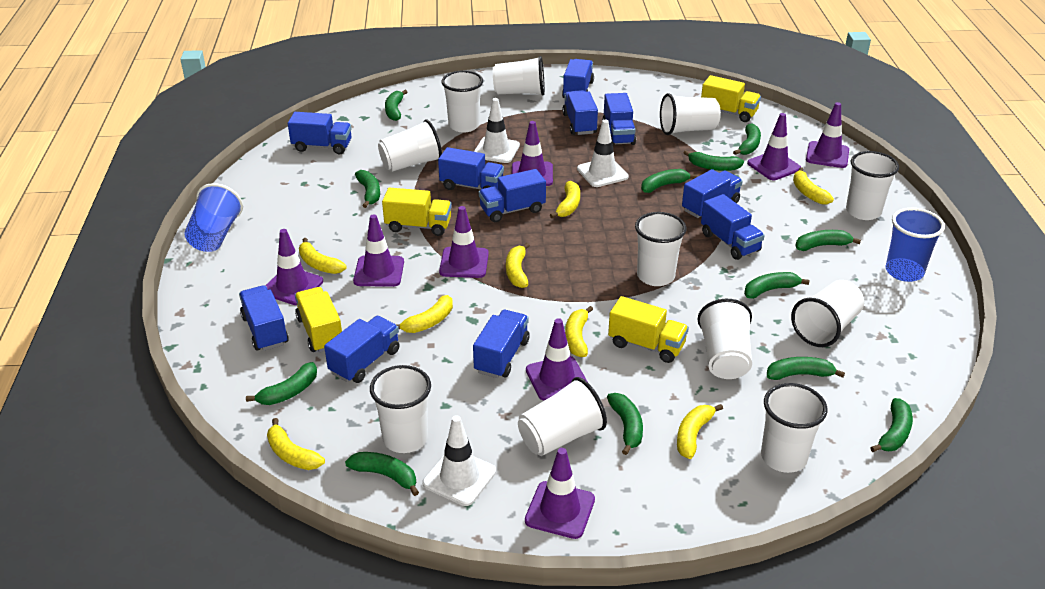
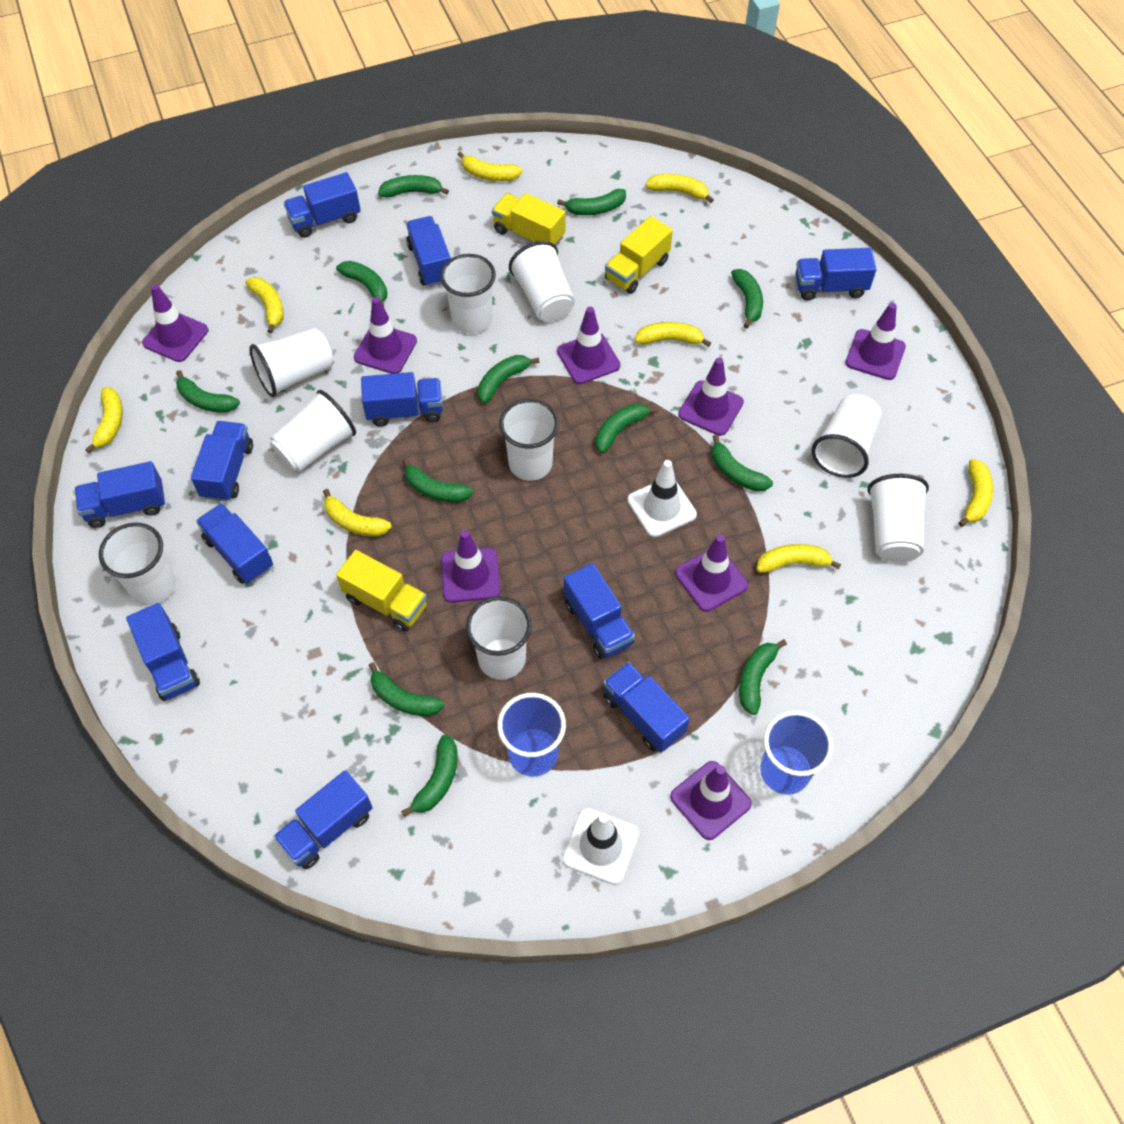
white cup: 11 -> 9
white traffic cone: 3 -> 2
yellow truck: 4 -> 3

